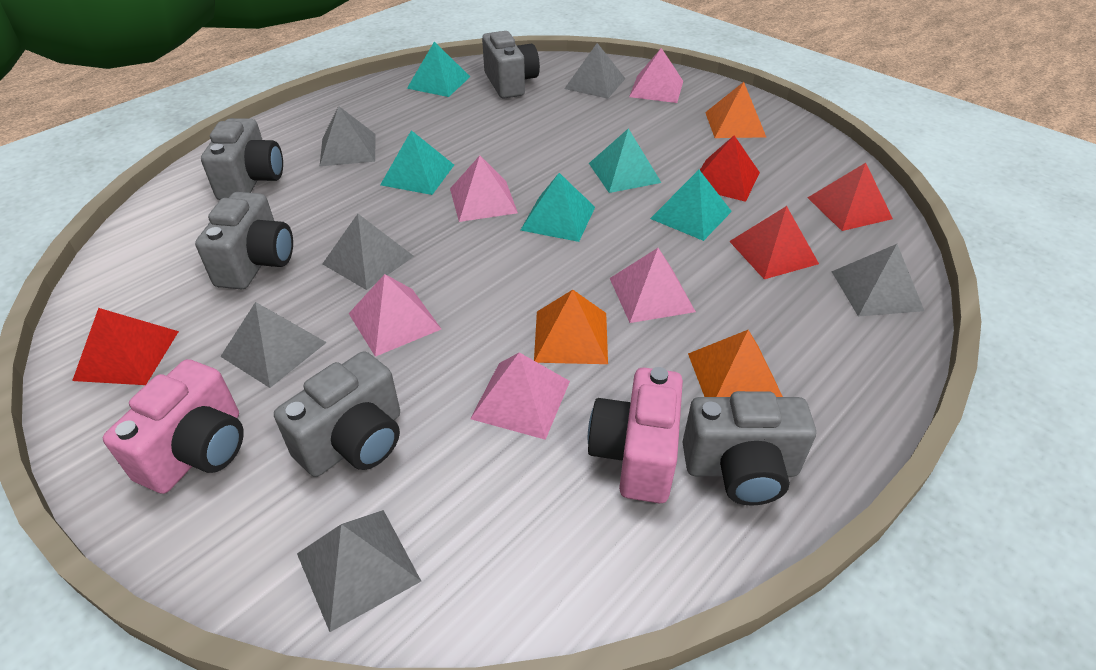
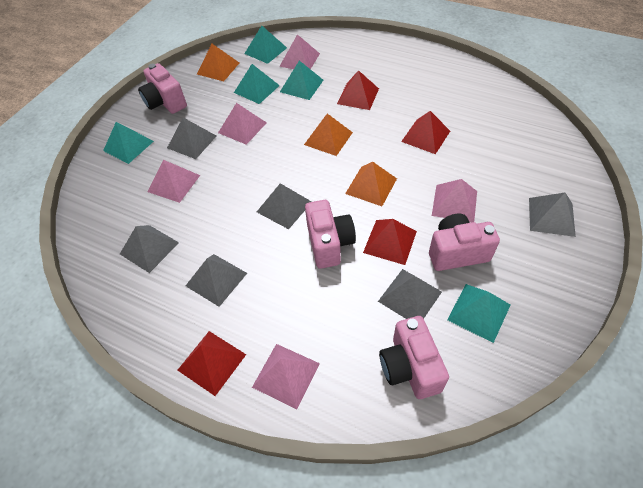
grey camera: 5 -> 0
pink camera: 2 -> 4

